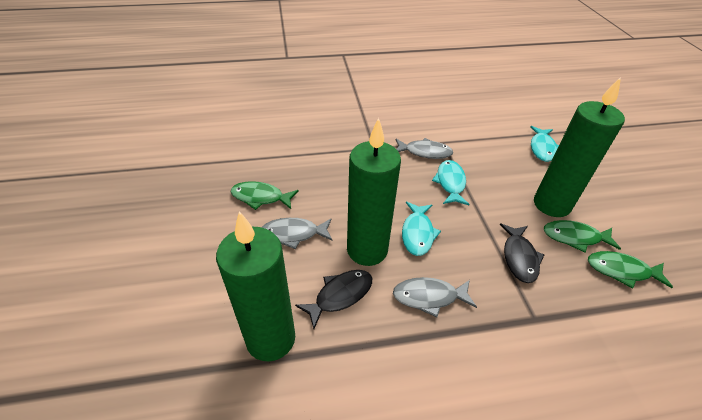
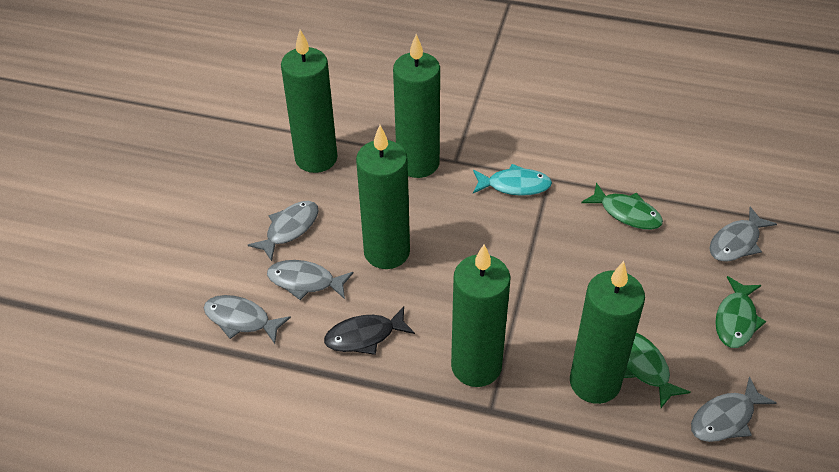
black fish: 2 -> 1
green candle: 3 -> 5
grey fish: 3 -> 5
turquoise fish: 3 -> 1

